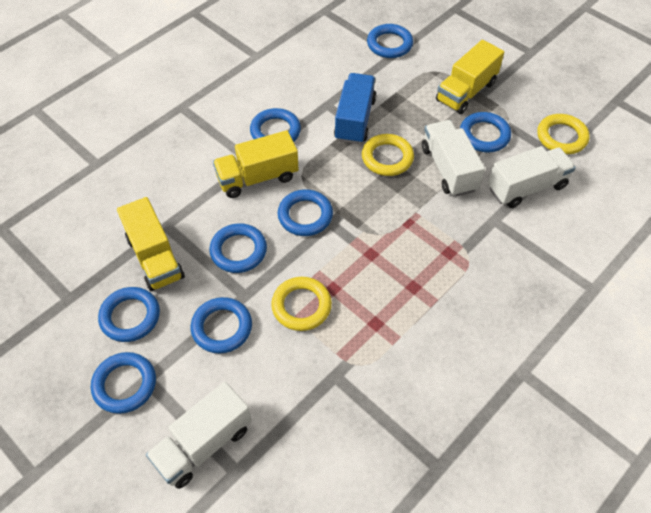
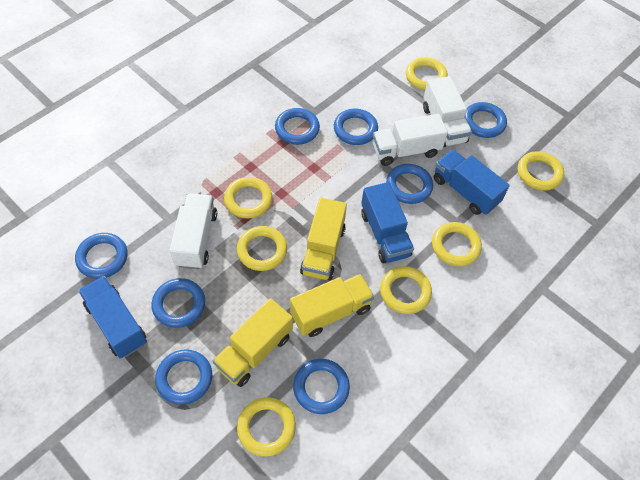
blue truck: 1 -> 3
yellow ring: 3 -> 7

